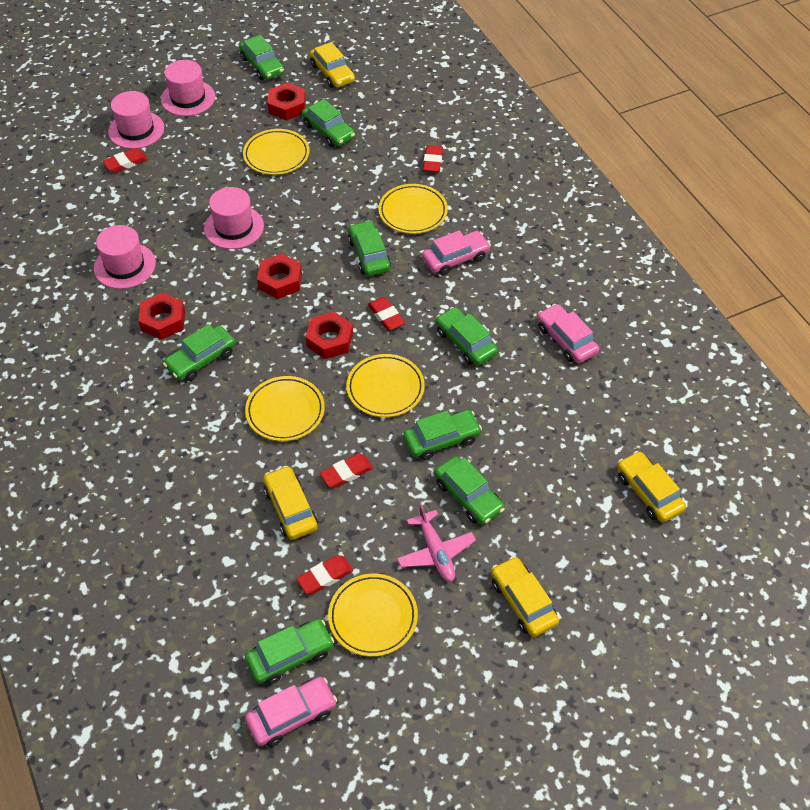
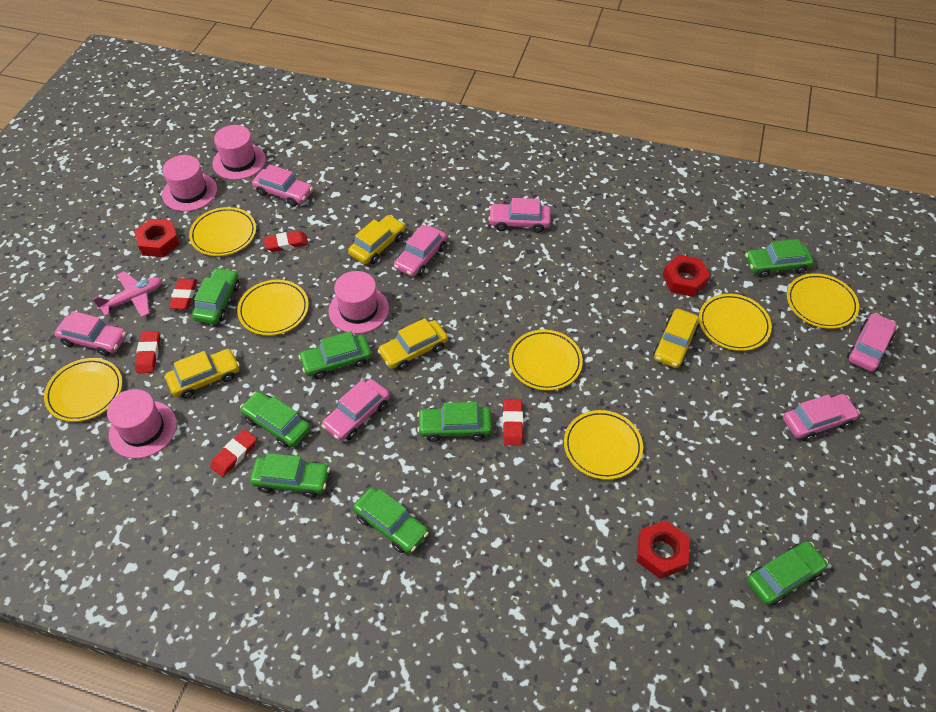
pink car: 3 -> 7
red nut: 4 -> 3
yellow plate: 5 -> 7

